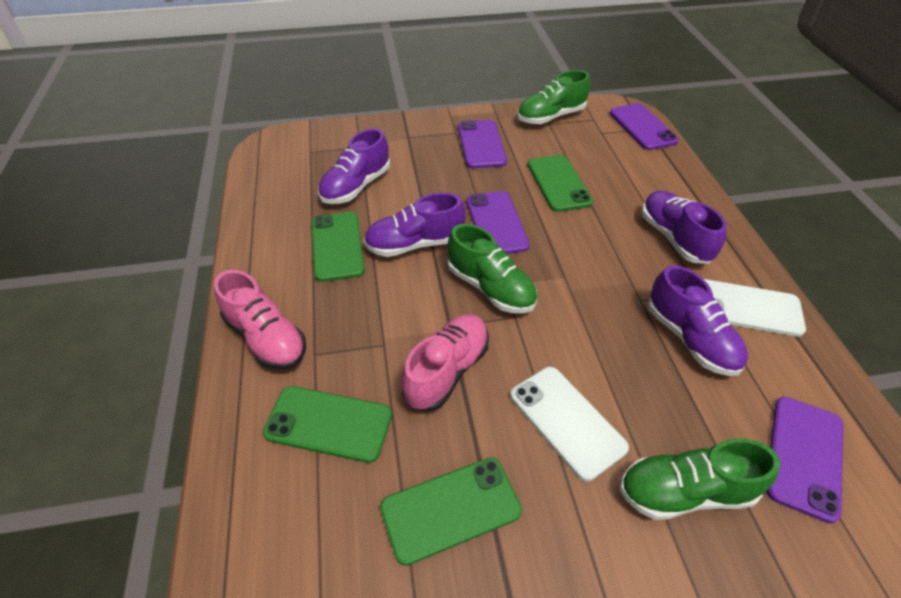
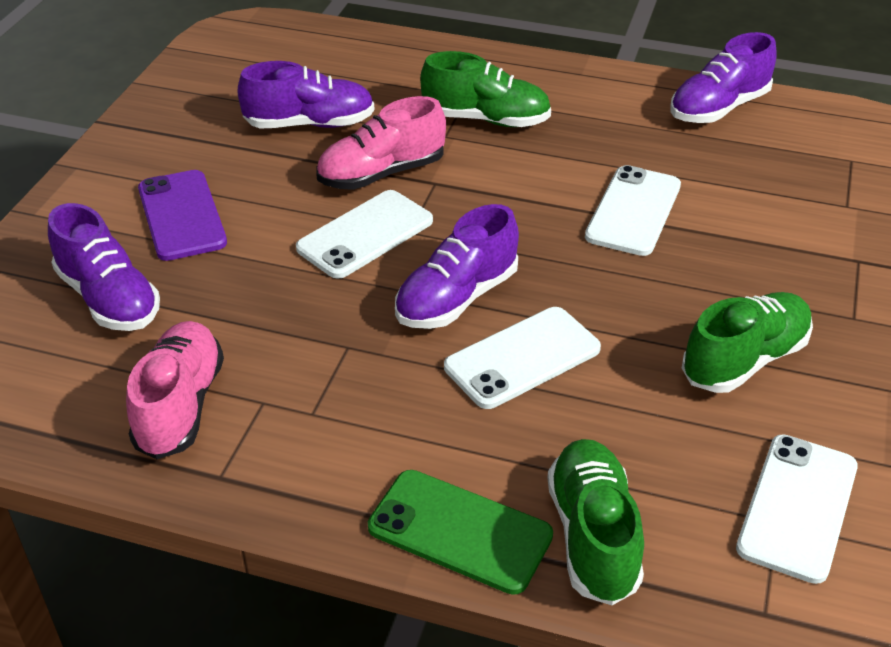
green phone: 4 -> 1
purple phone: 4 -> 1
white phone: 2 -> 4

